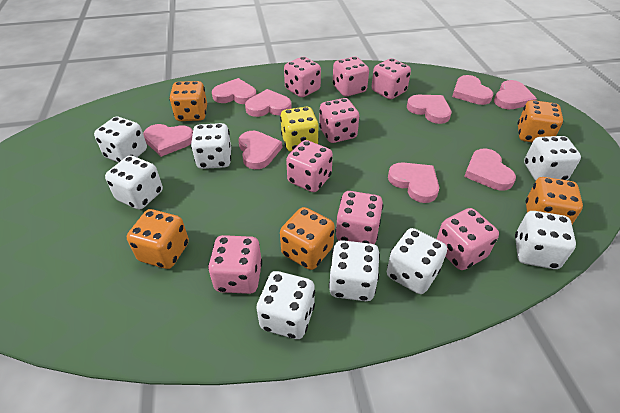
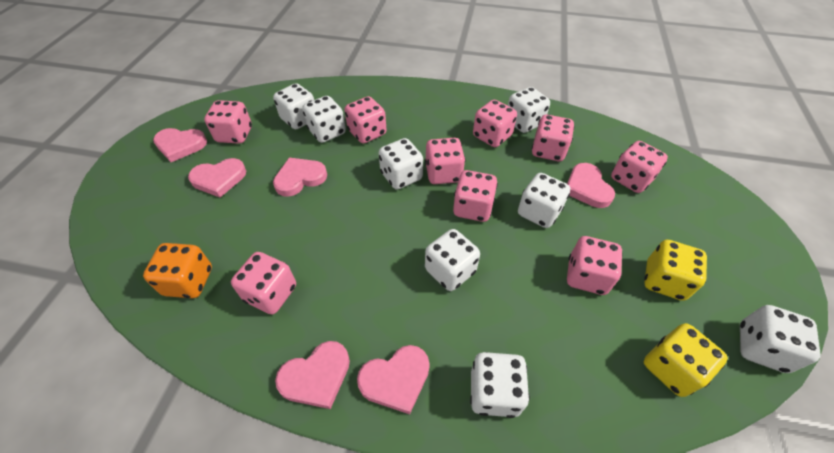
orange dice: 5 -> 1
pink dice: 8 -> 9
pink heart: 9 -> 6
yellow dice: 1 -> 2

